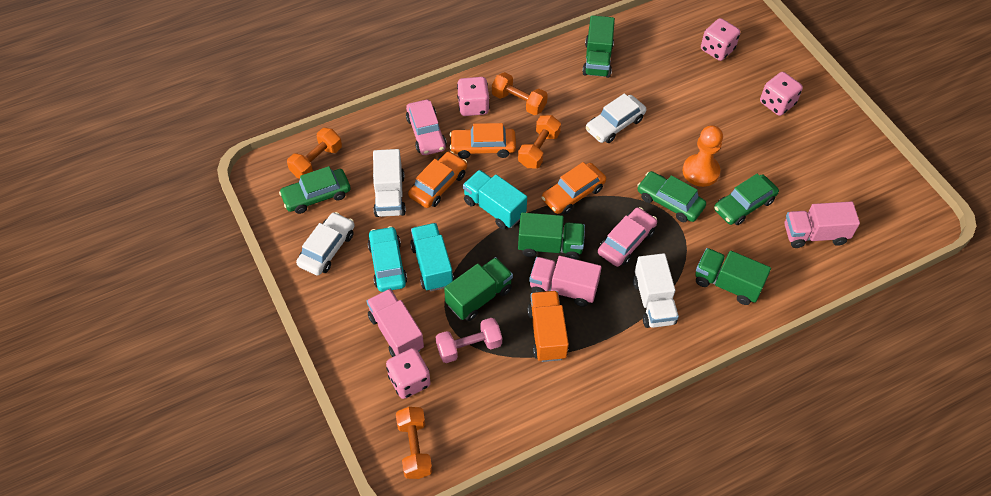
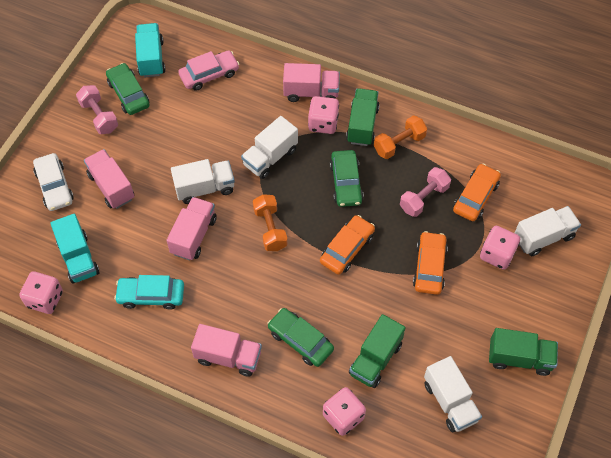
green truck: 4 -> 3
orange dumbbell: 4 -> 2
orange pawn: 1 -> 0
orange truck: 1 -> 0
pink car: 2 -> 1
pink dumbbell: 1 -> 2
pink truck: 3 -> 4
white car: 2 -> 1
white truck: 2 -> 4

